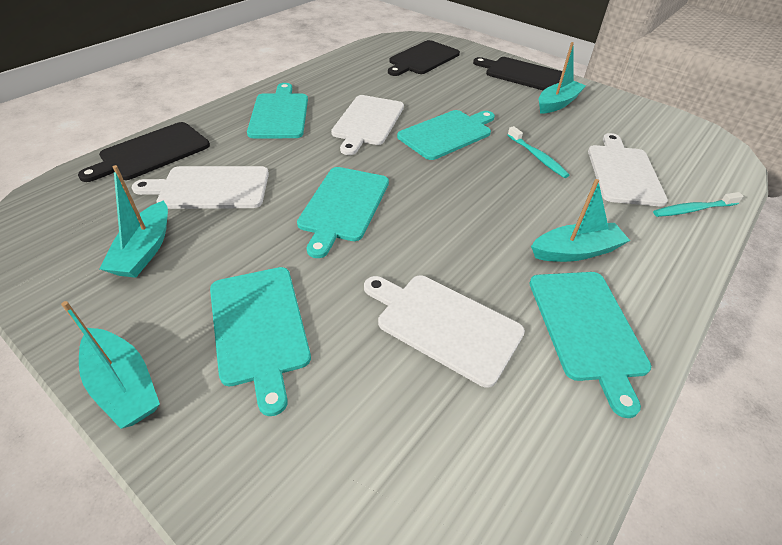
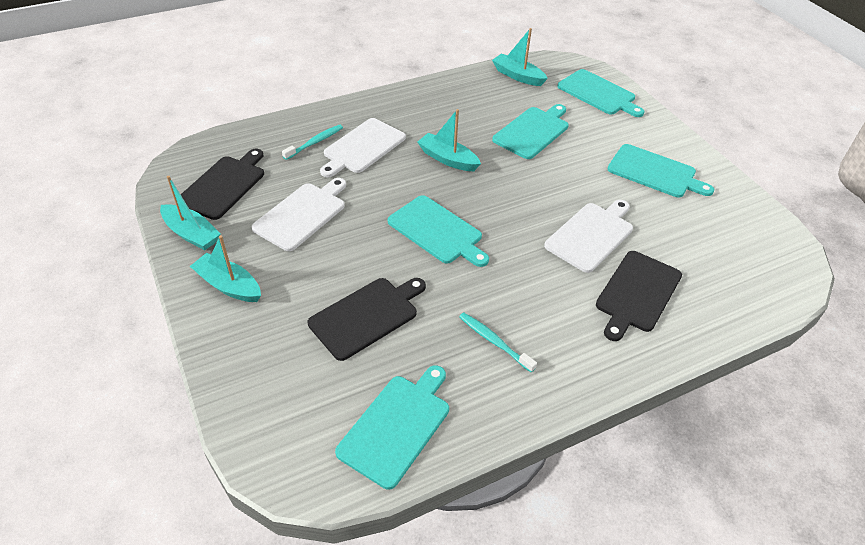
white cutting board: 4 -> 3

